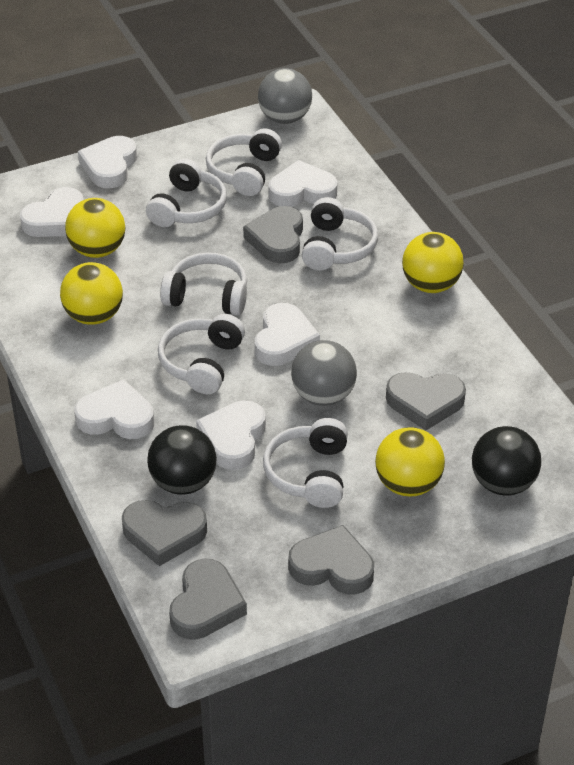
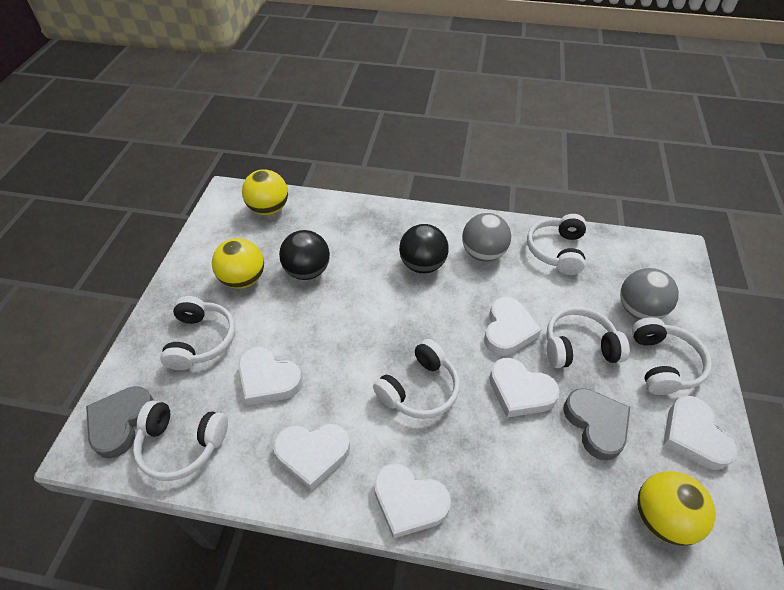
grey heart: 5 -> 2
yellow ball: 4 -> 3

